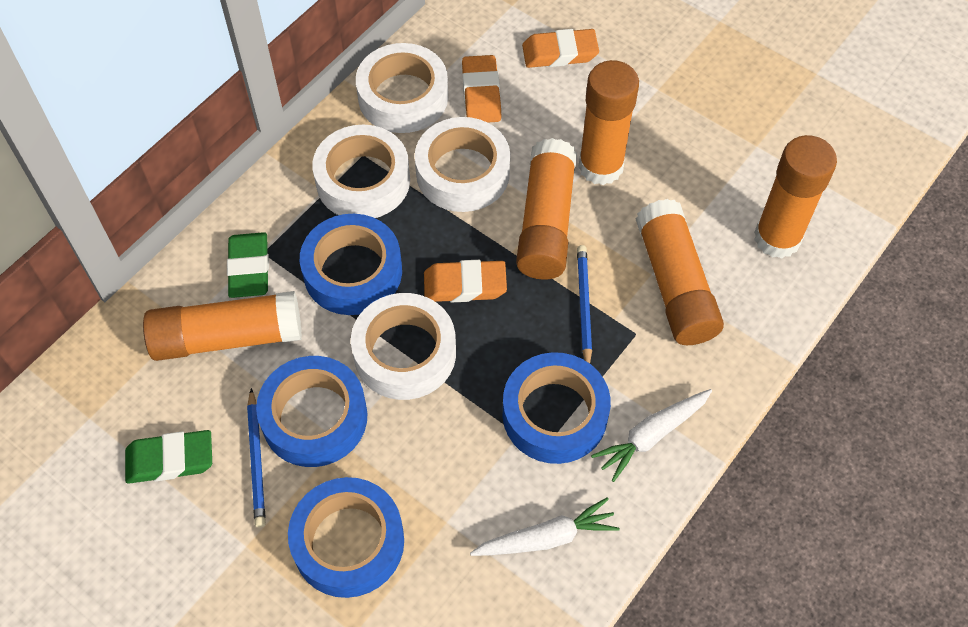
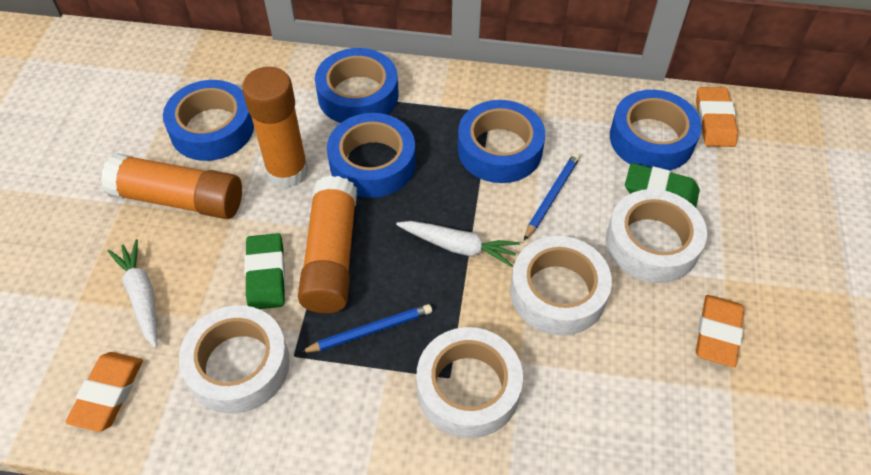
blue tape: 4 -> 5
orange glue stick: 5 -> 3

